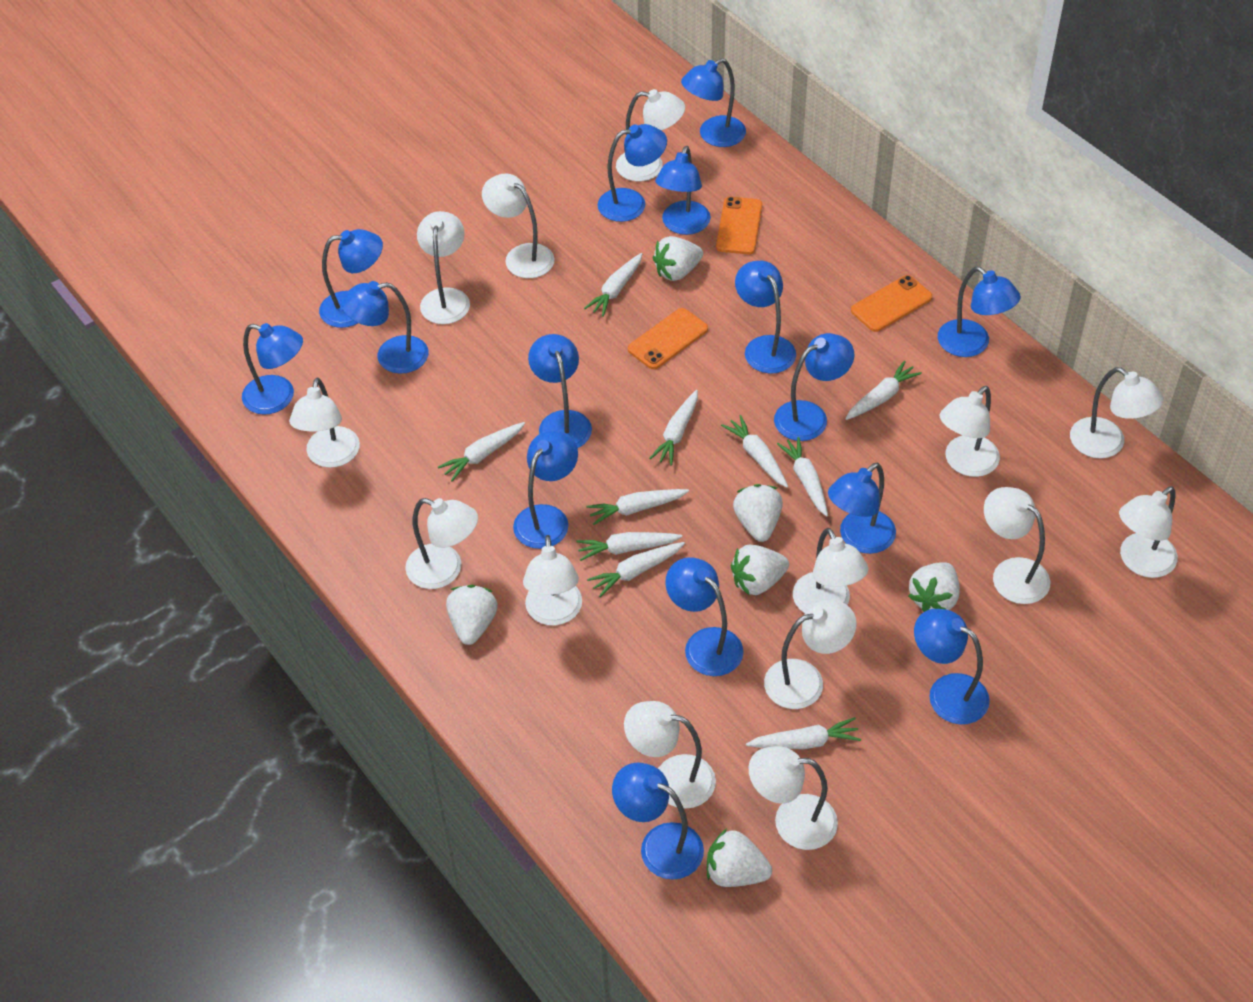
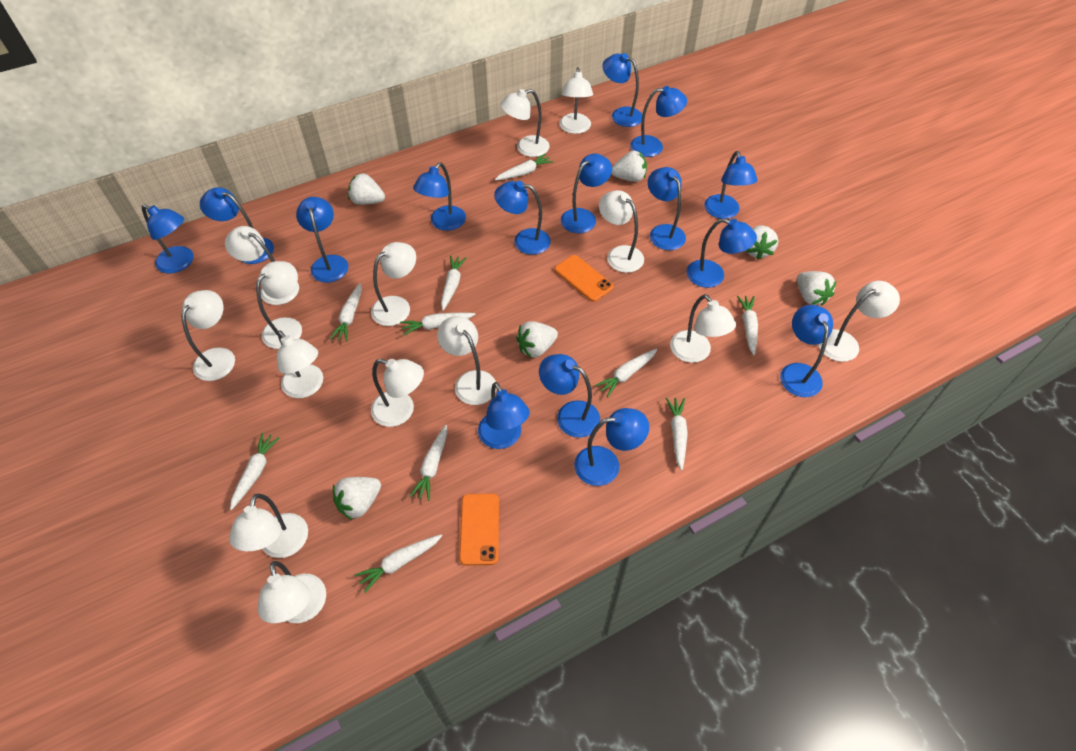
orange phone: 3 -> 2

